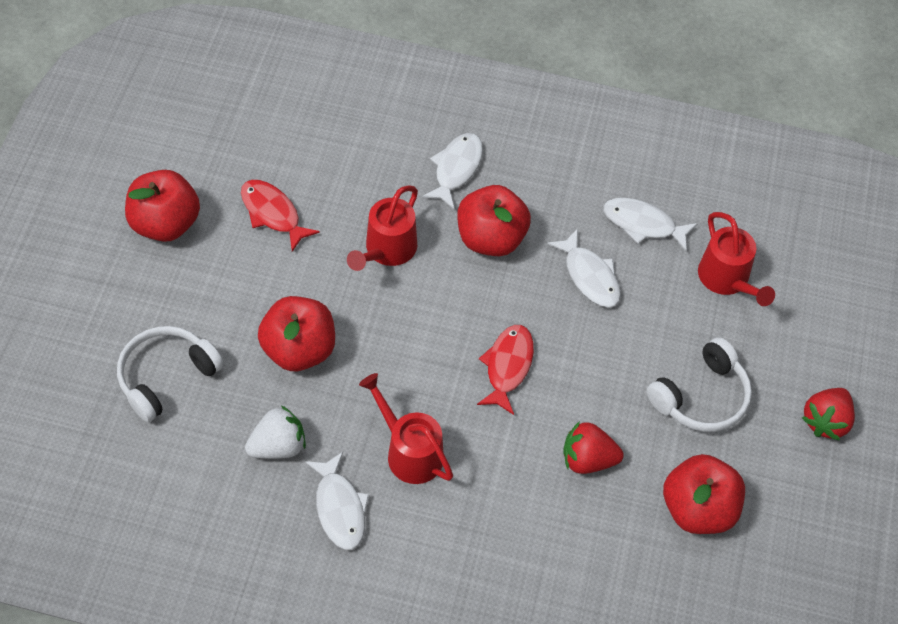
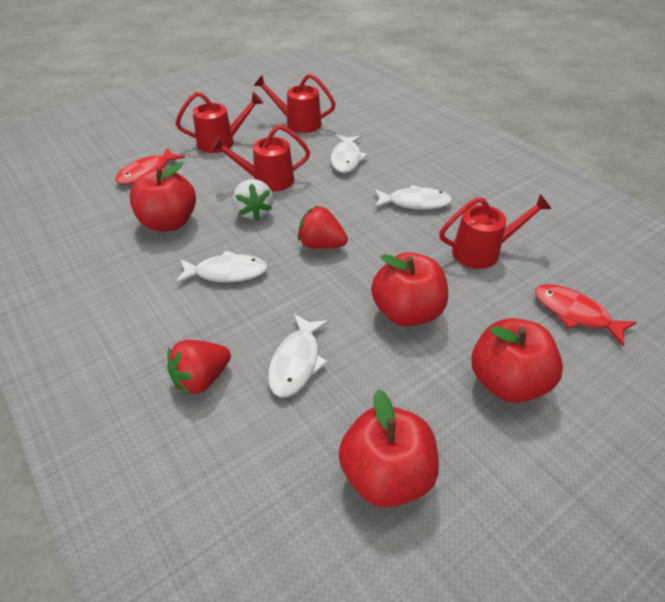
red watering can: 3 -> 4
white headphones: 2 -> 0

